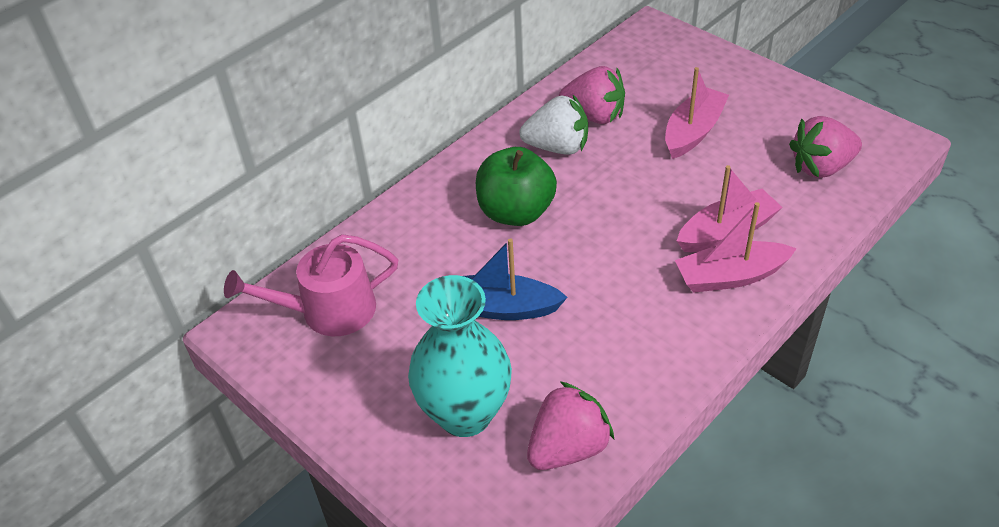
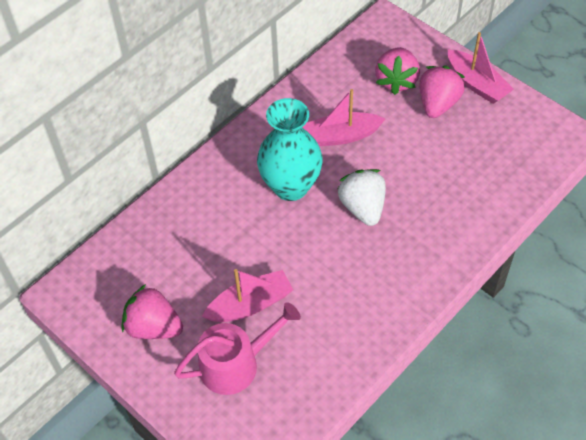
blue boat: 1 -> 0
green apple: 1 -> 0

